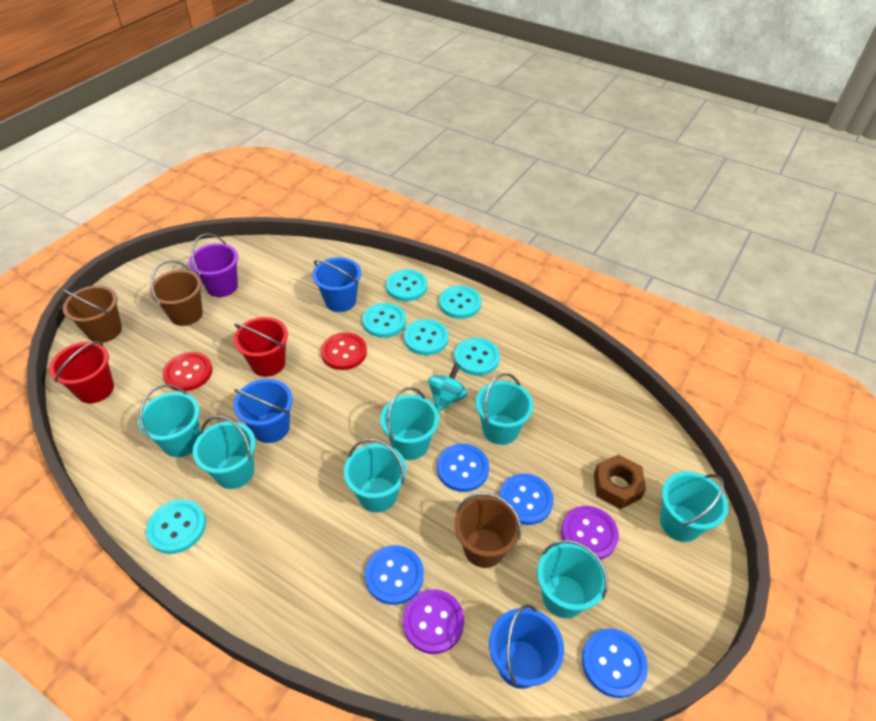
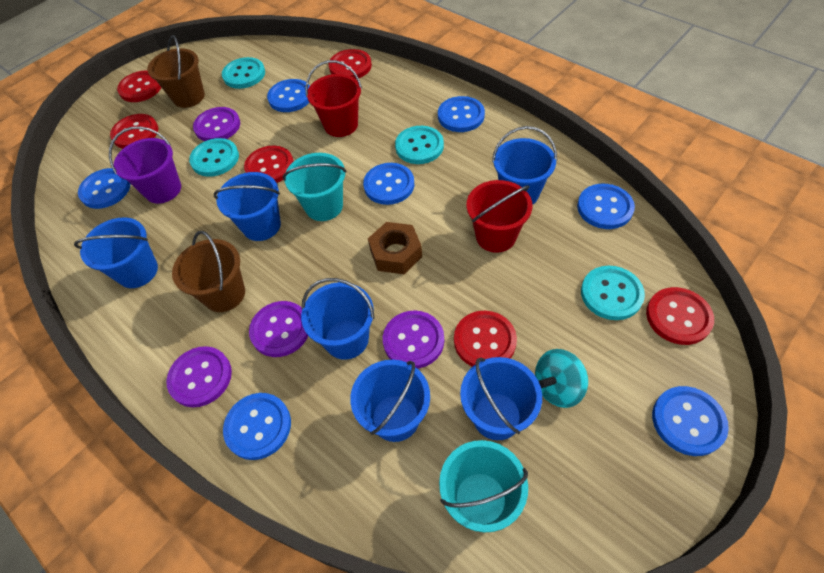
blue bucket: 3 -> 6
blue button: 4 -> 7
brown bucket: 3 -> 2
purple button: 2 -> 4
red button: 2 -> 6
turquoise bucket: 7 -> 2
turquoise button: 6 -> 4

